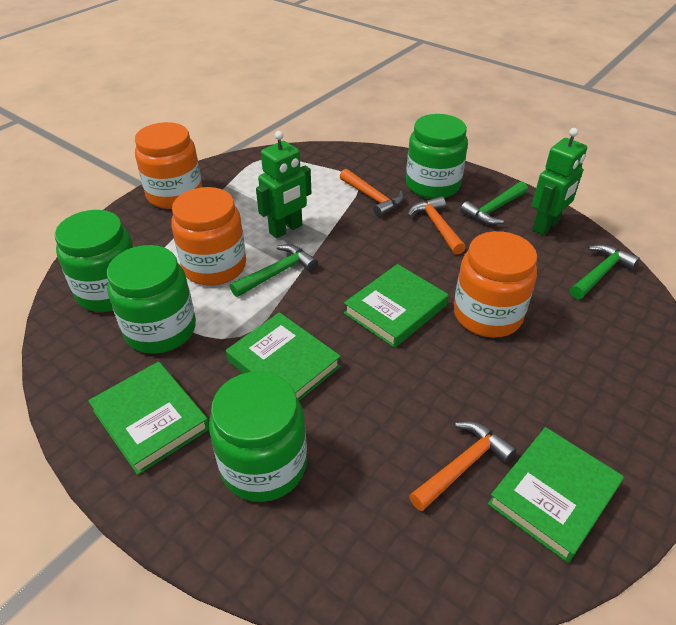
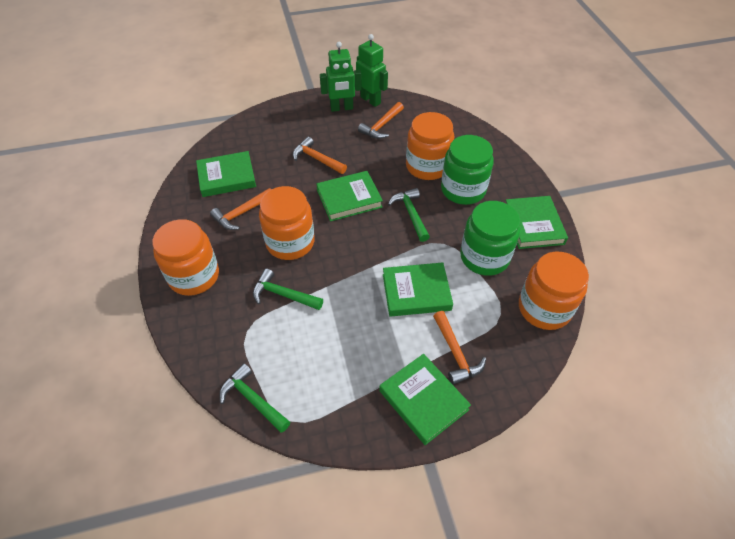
green book: 4 -> 5
green jar: 4 -> 2
orange hammer: 3 -> 4
orange jar: 3 -> 4

